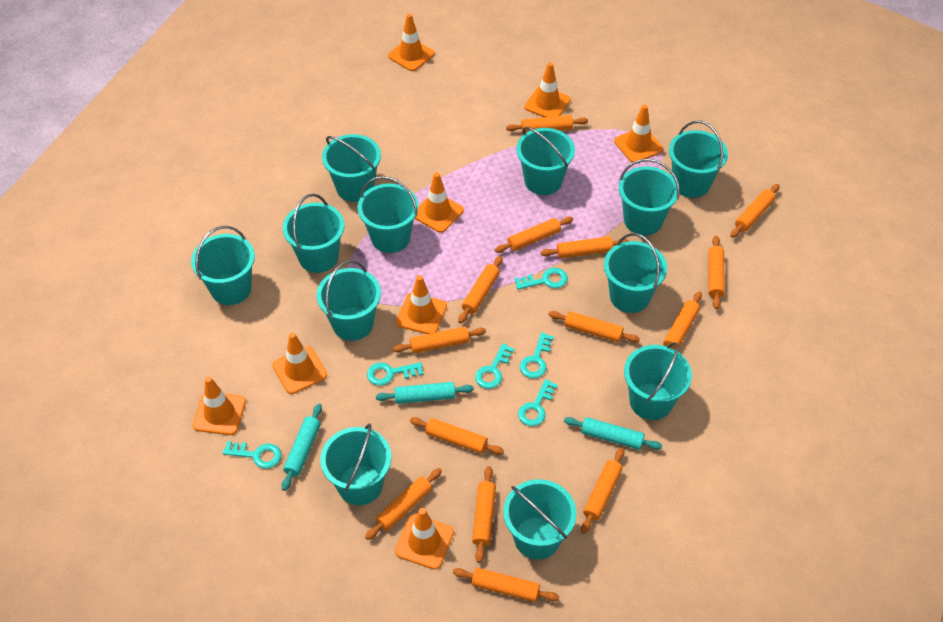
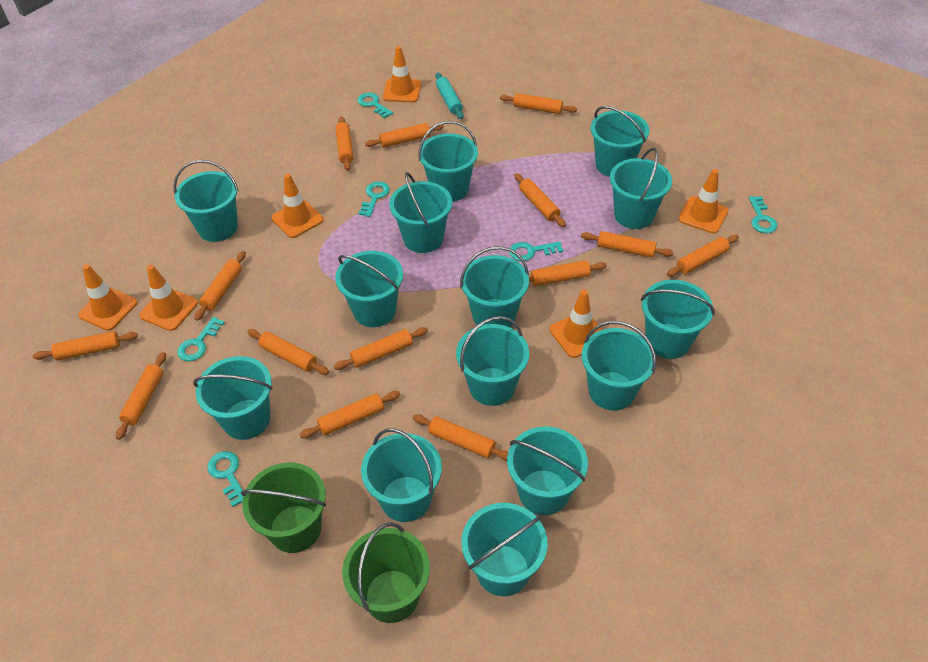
green bucket: 0 -> 2
orange traffic cone: 8 -> 6
turquoise bucket: 12 -> 14
turquoise rolling pin: 3 -> 1

